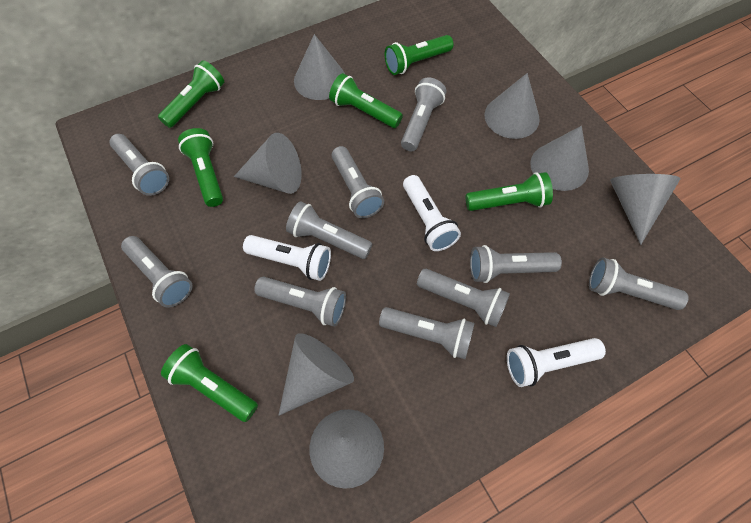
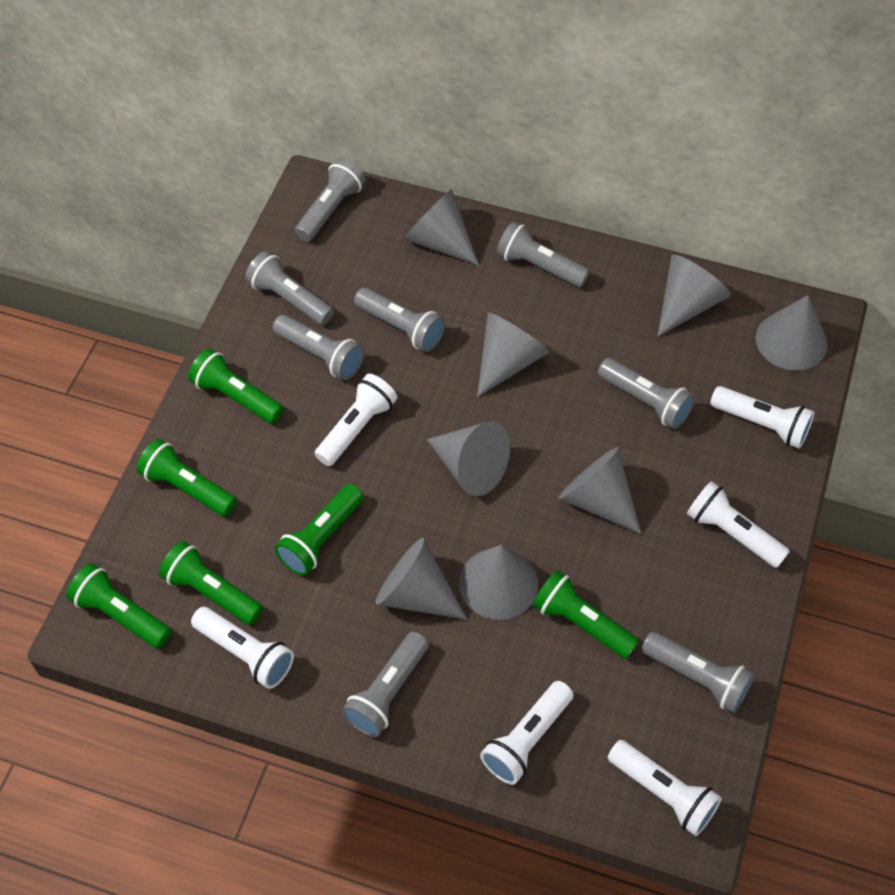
grey cone: 7 -> 8
grey flashlight: 10 -> 8
white flashlight: 3 -> 6

